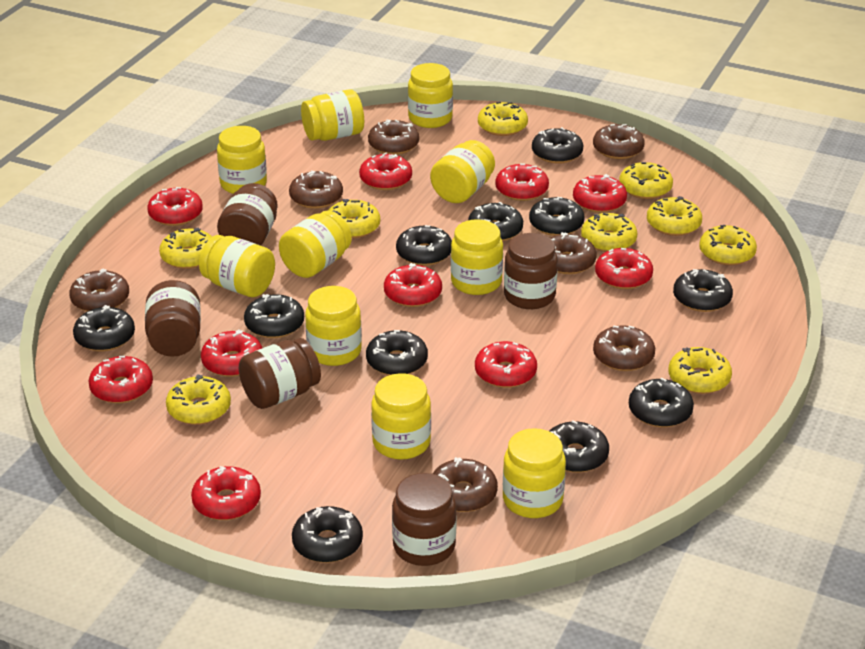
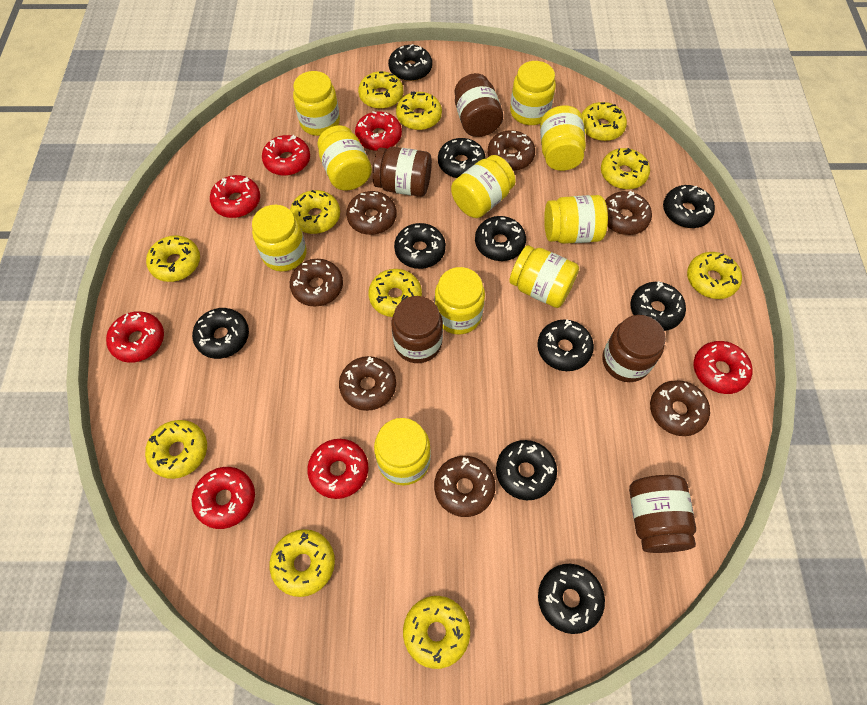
black donut: 11 -> 10
red donut: 10 -> 7
yellow donut: 9 -> 11

